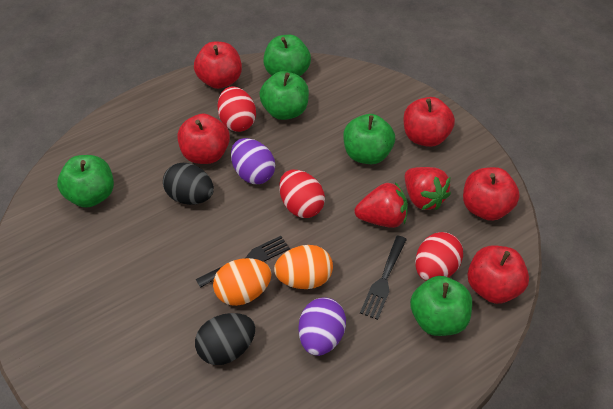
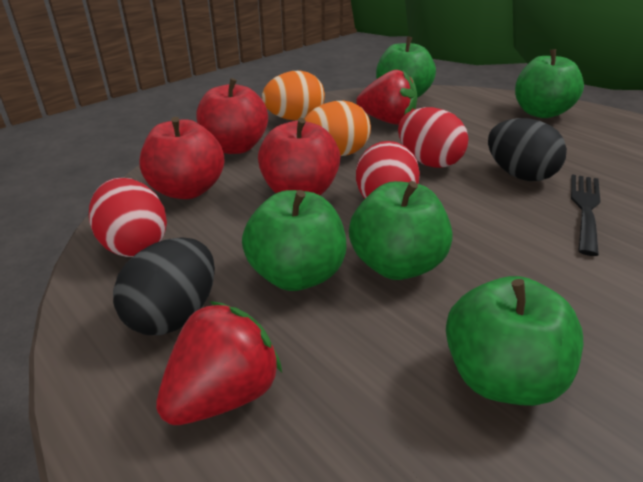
black fork: 2 -> 1
purple egg: 2 -> 0
red apple: 5 -> 3

